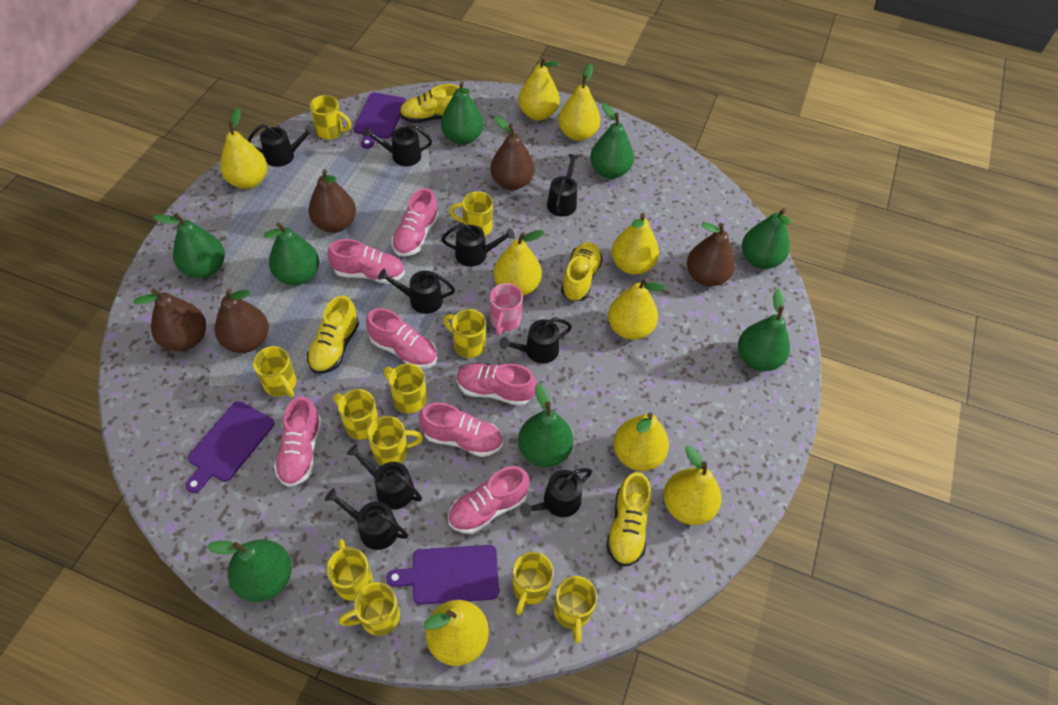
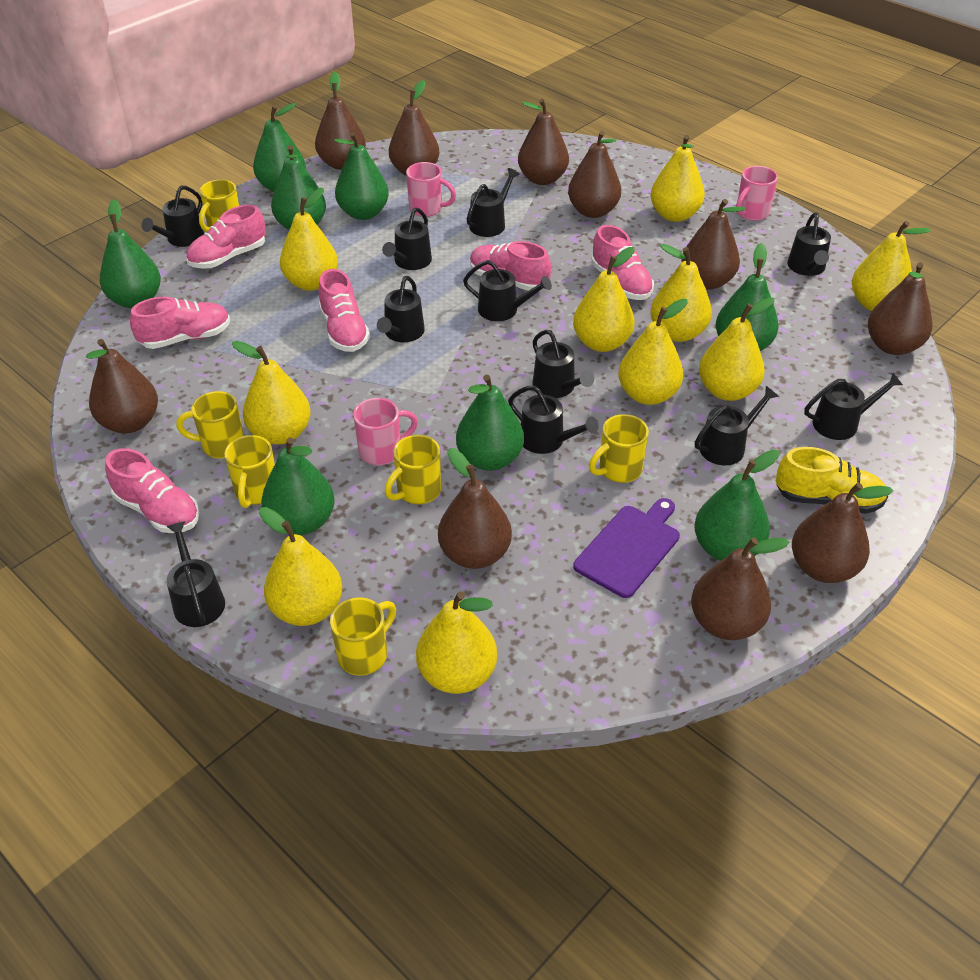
black watering can: 9 -> 11
brown pear: 5 -> 10
pink mug: 1 -> 3
pink shoe: 7 -> 6
purple cutting board: 3 -> 1
yellow mug: 11 -> 6
yellow pear: 9 -> 10
yellow shoe: 4 -> 1

